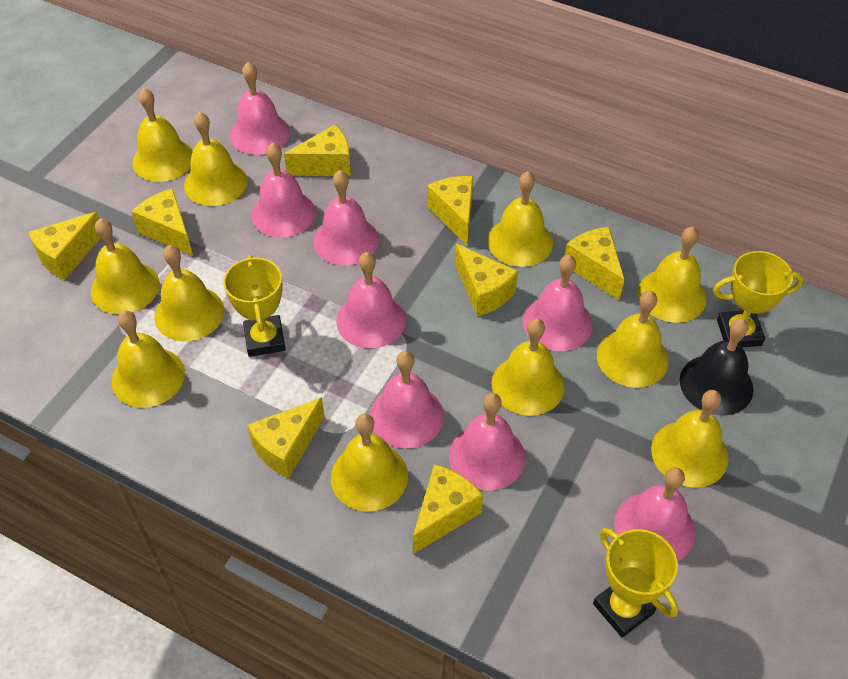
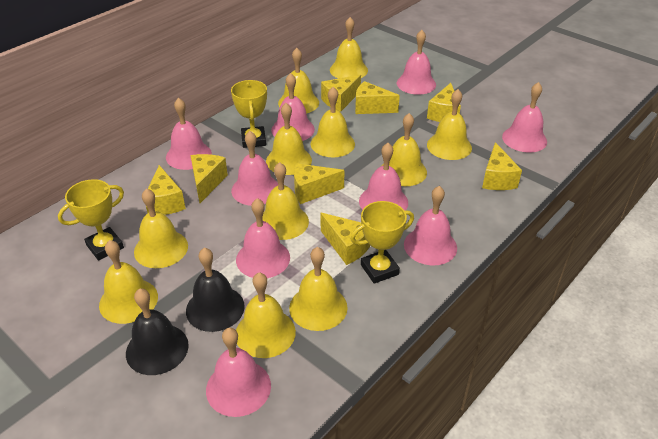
black bell: 1 -> 2
pink bell: 8 -> 9

